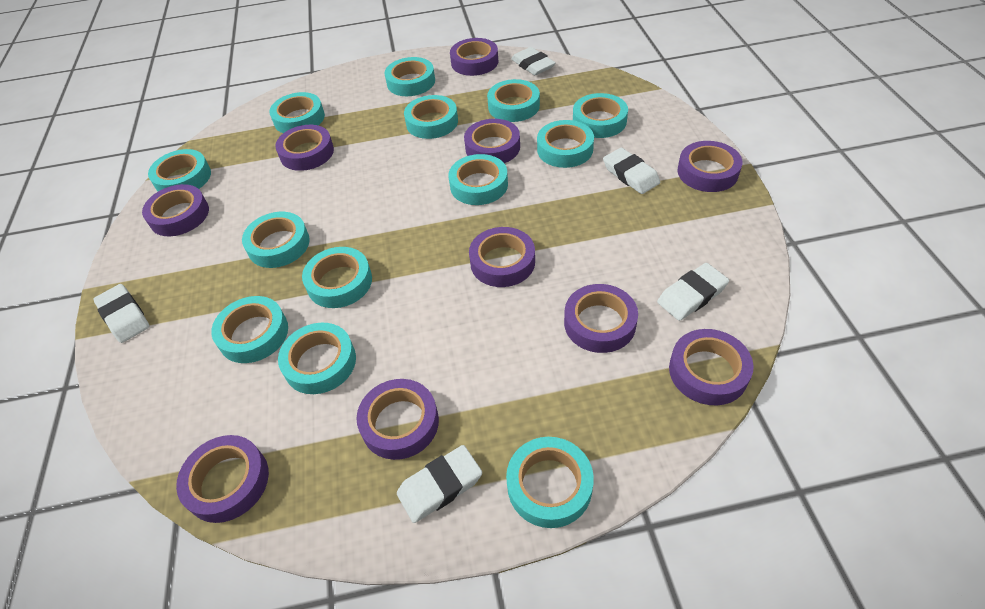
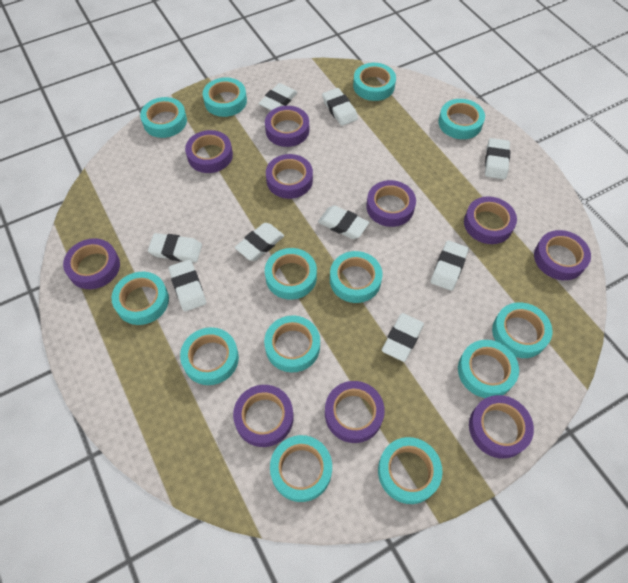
white eraser: 5 -> 9

